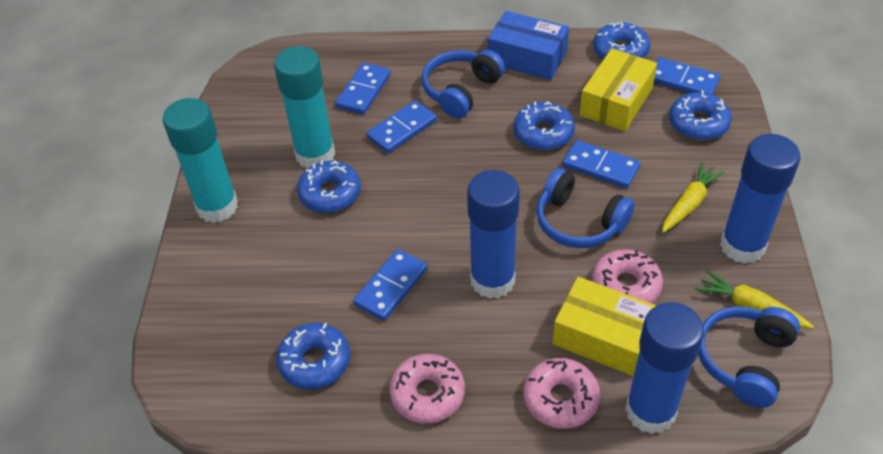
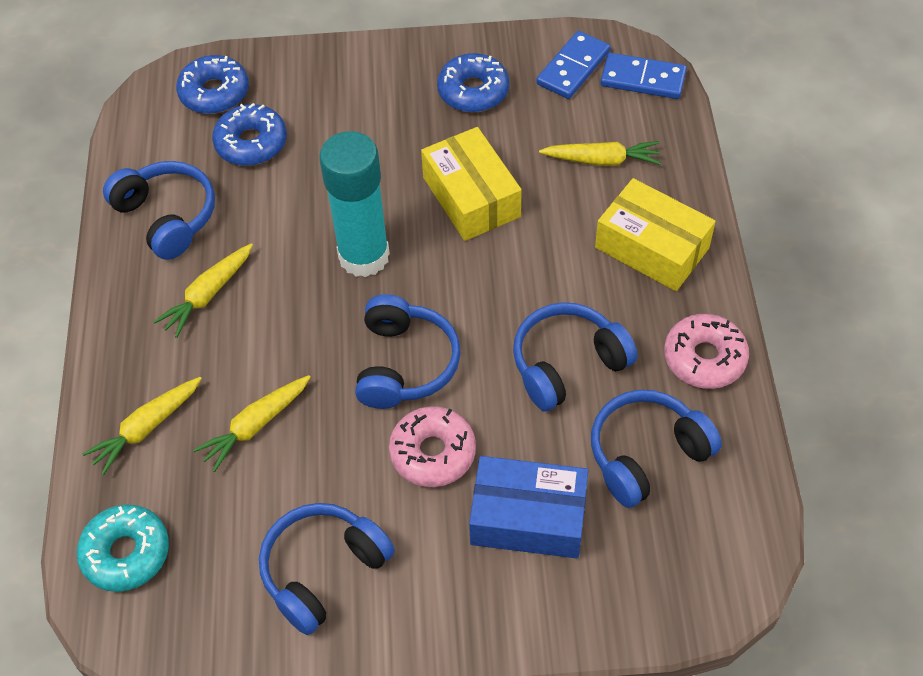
blue domino: 5 -> 2
blue donut: 5 -> 3
blue glue stick: 3 -> 0
blue headphones: 3 -> 5
pink donut: 3 -> 2
turquoise donut: 0 -> 1
turquoise glue stick: 2 -> 1
yellow carrot: 2 -> 4

